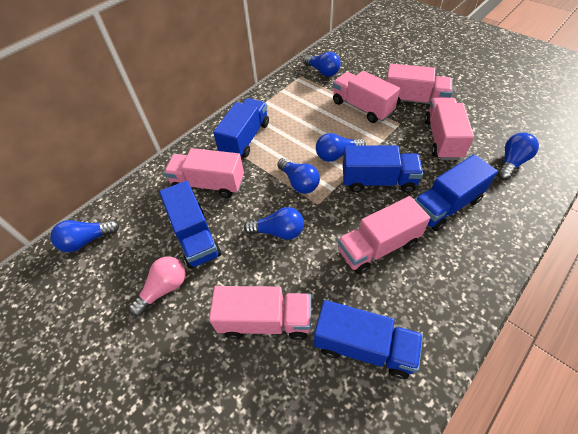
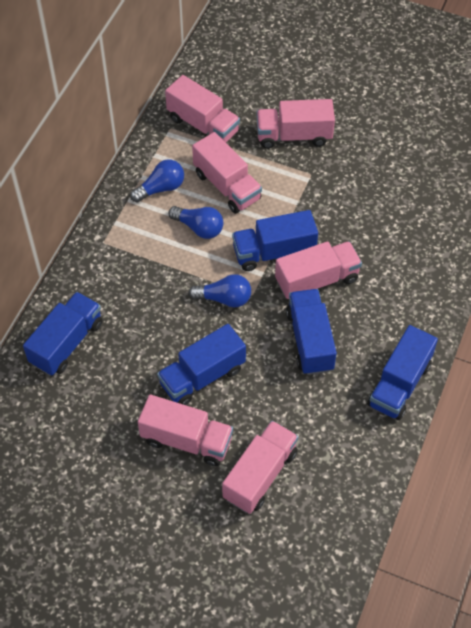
blue light bulb: 6 -> 3
pink light bulb: 1 -> 0

